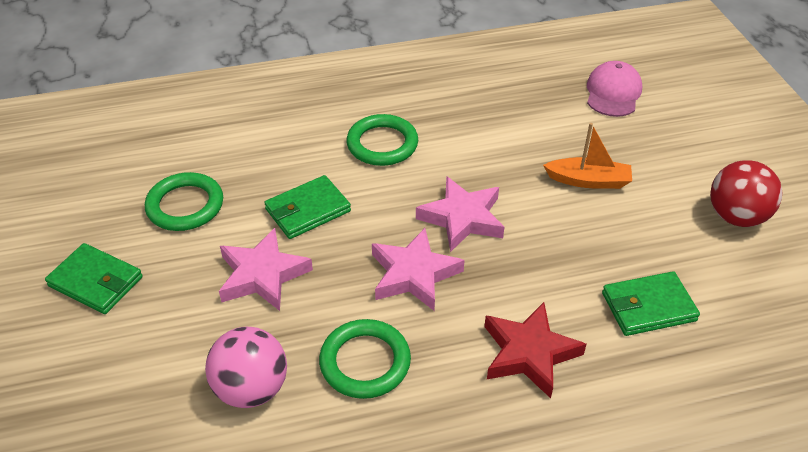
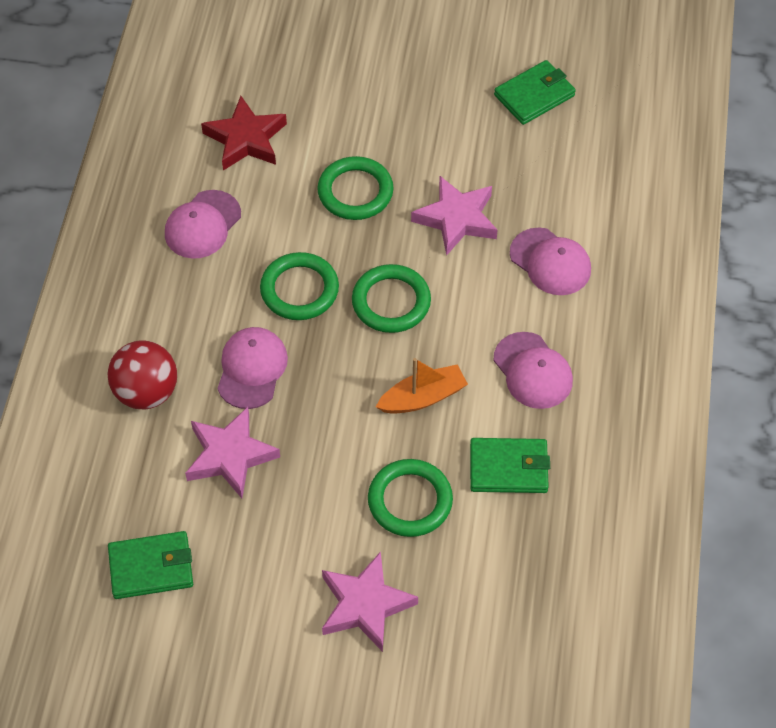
green ring: 3 -> 4
pink ball: 1 -> 0
pink cap: 1 -> 4

